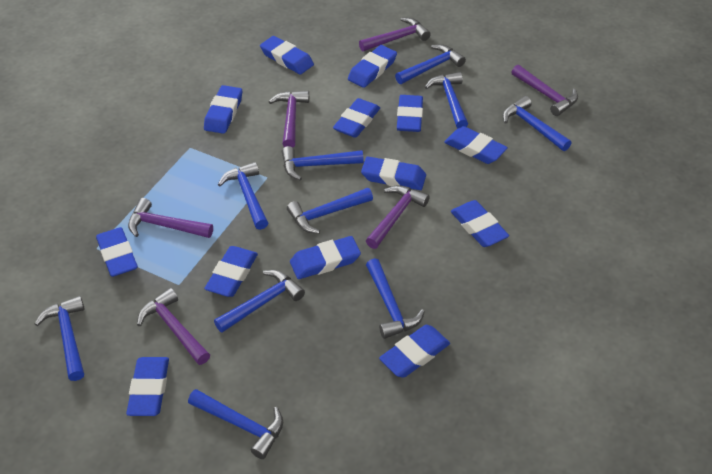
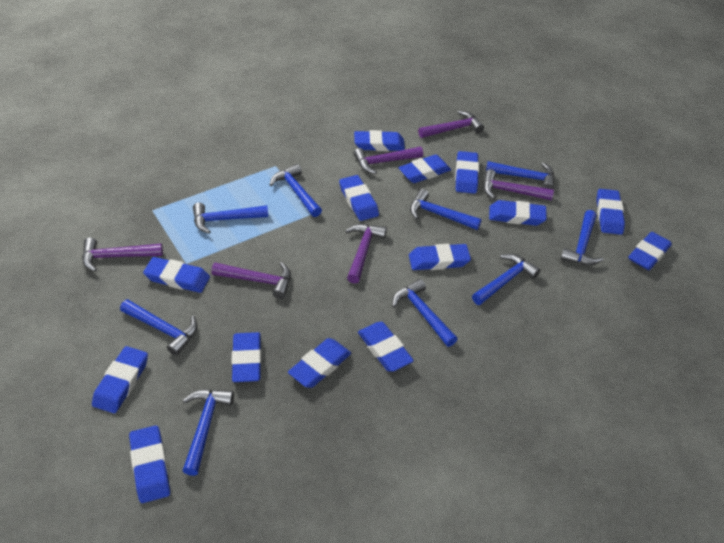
blue eraser: 13 -> 14
blue hammer: 10 -> 9

